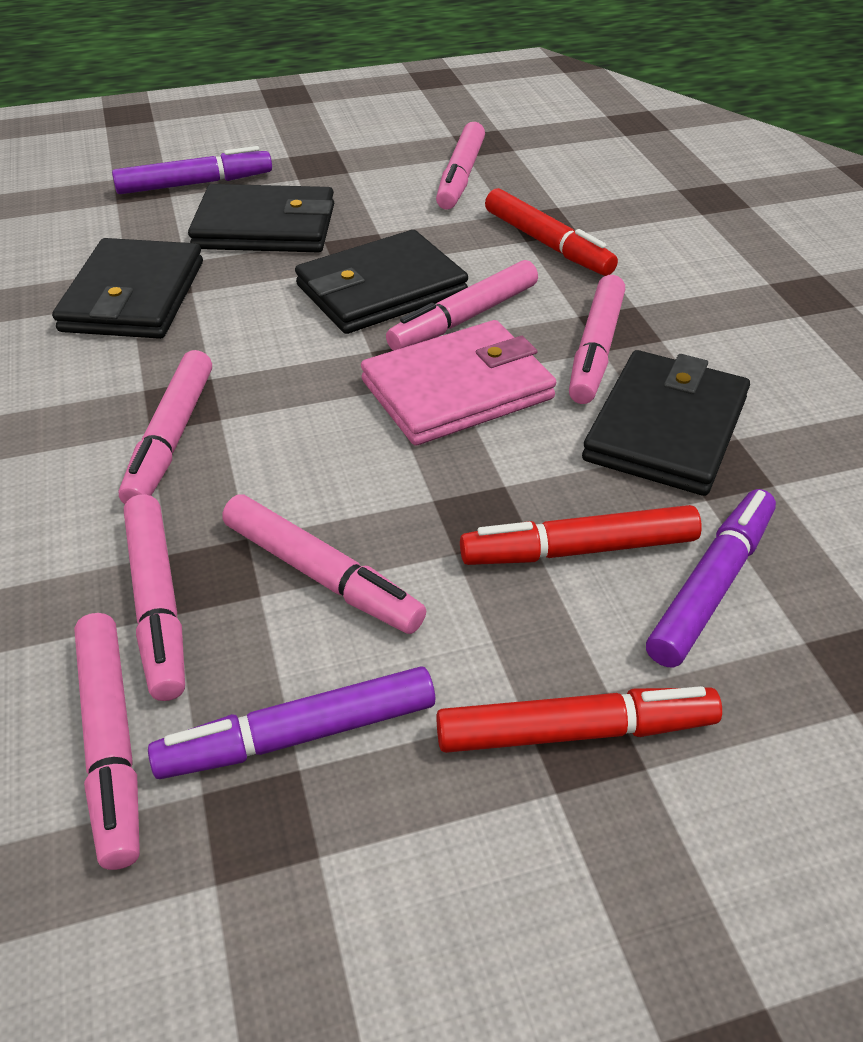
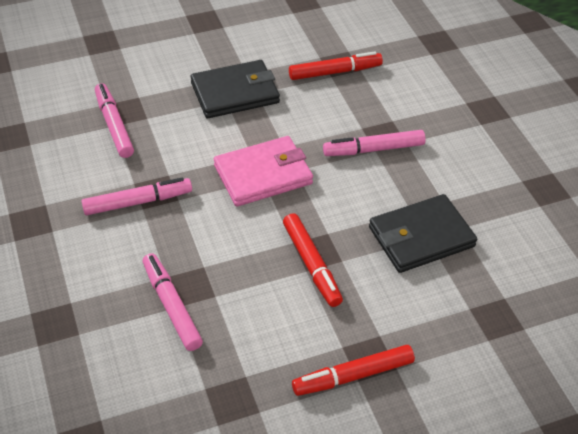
black wallet: 4 -> 2
pink marker: 7 -> 4
purple marker: 3 -> 0

